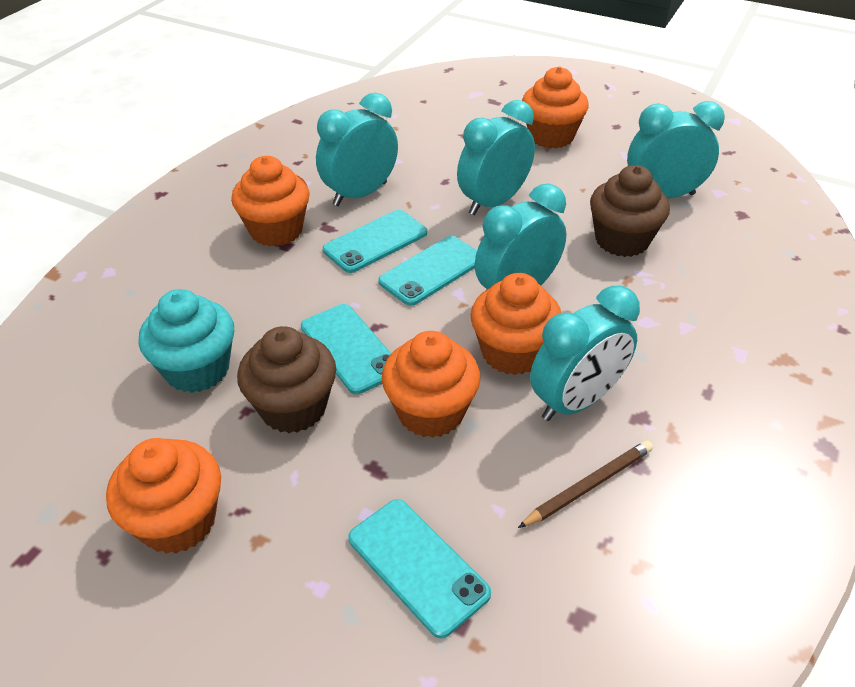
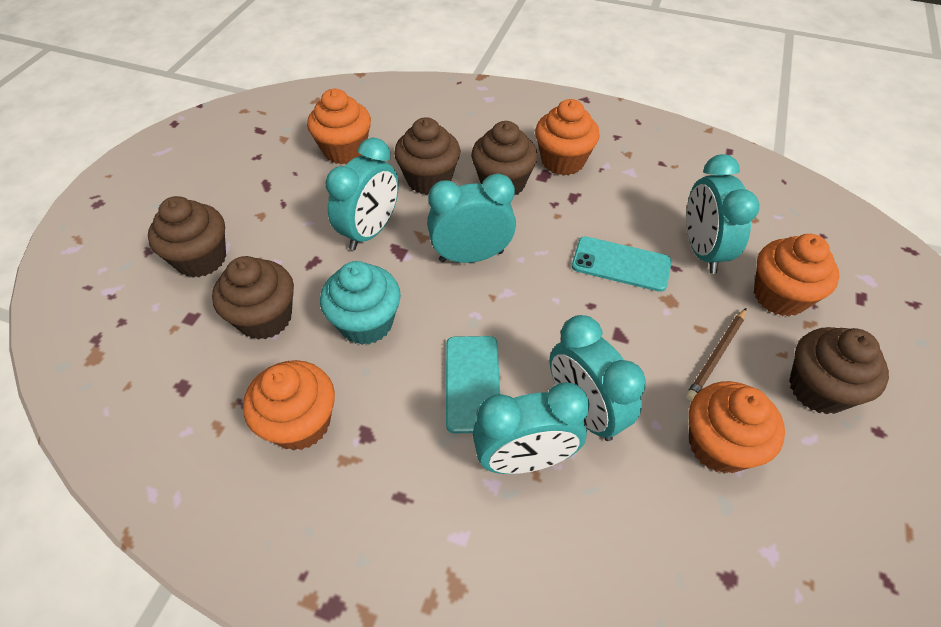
brown cupcake: 2 -> 5
turquoise phone: 4 -> 2

